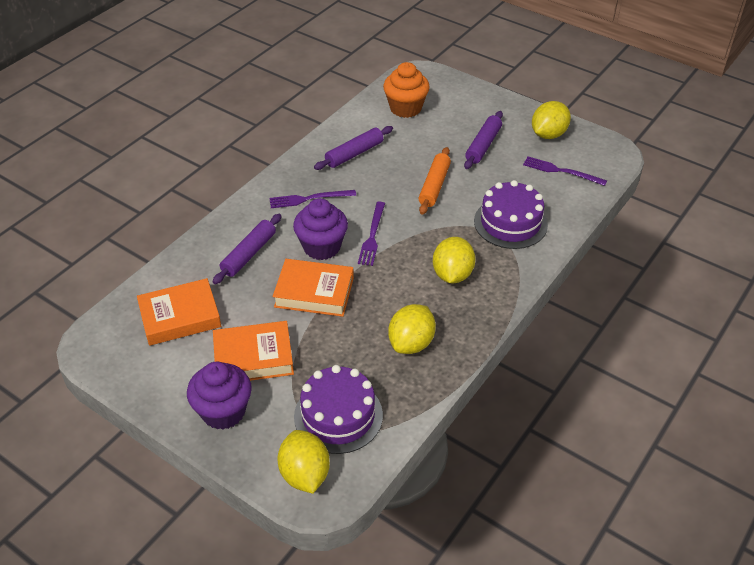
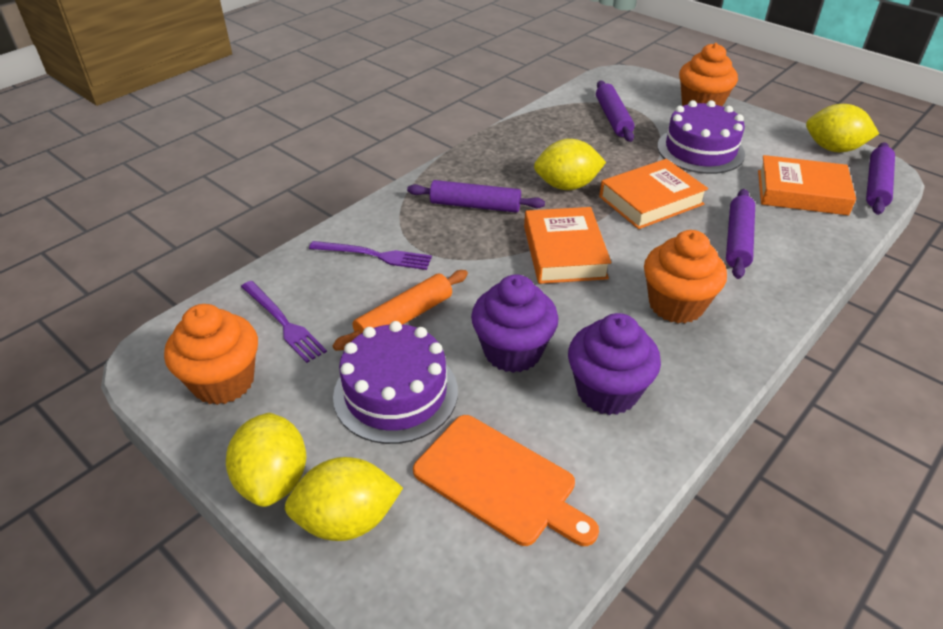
orange cupcake: 1 -> 3
orange cutting board: 0 -> 1
purple fork: 3 -> 2
purple rolling pin: 3 -> 4

